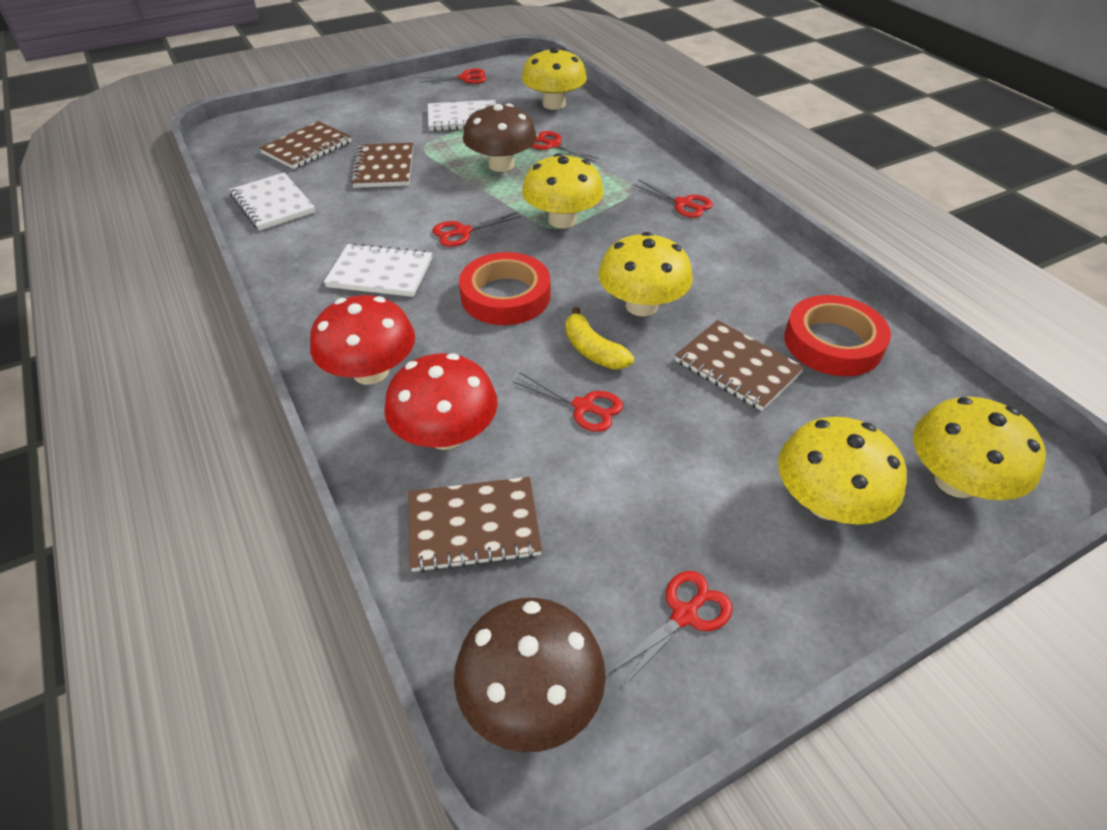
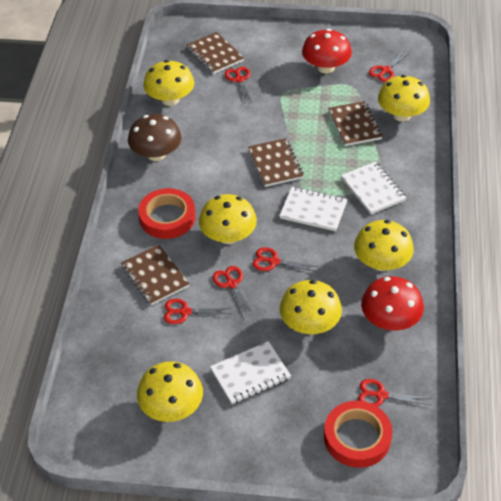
brown mushroom: 2 -> 1
yellow banana: 1 -> 0
yellow mushroom: 5 -> 6

